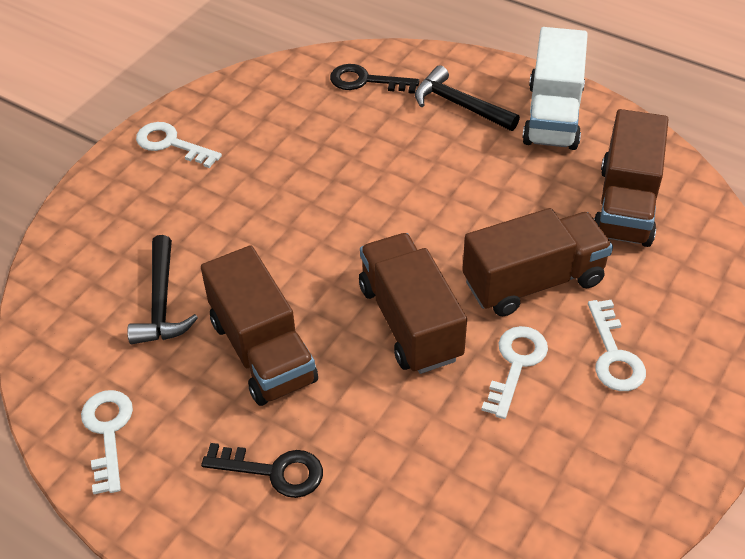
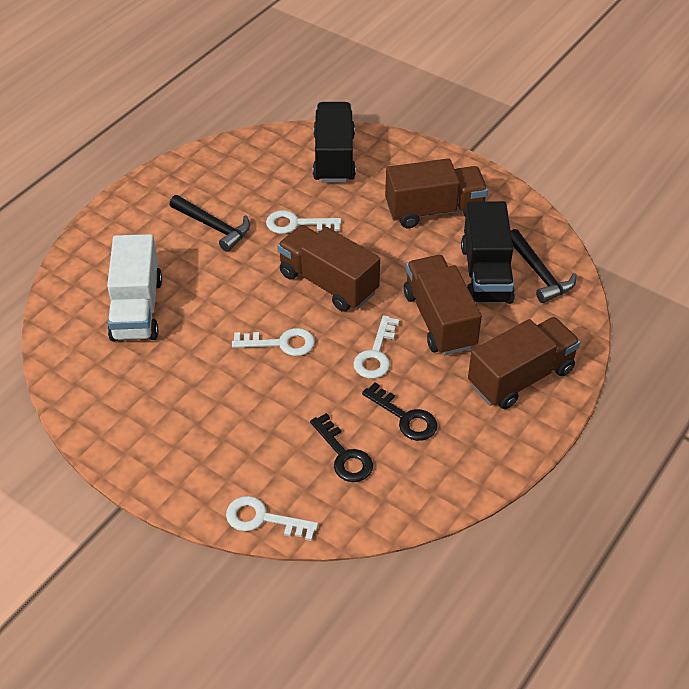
black truck: 0 -> 2

